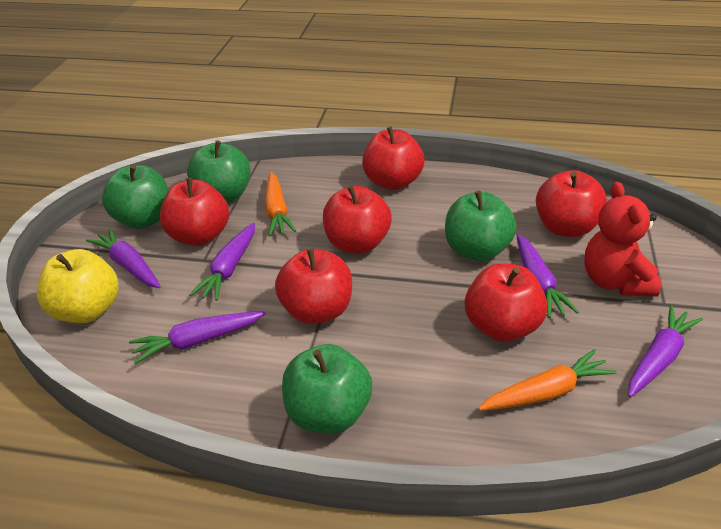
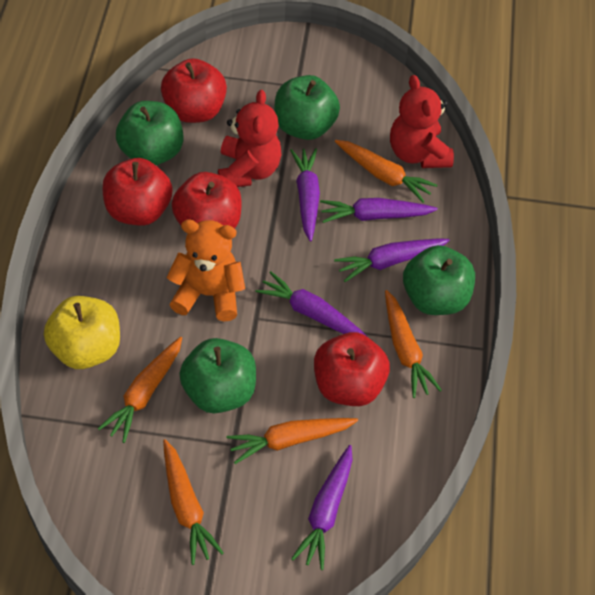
orange carrot: 2 -> 5
orange teddy bear: 0 -> 1
red apple: 6 -> 4
red teddy bear: 1 -> 2

